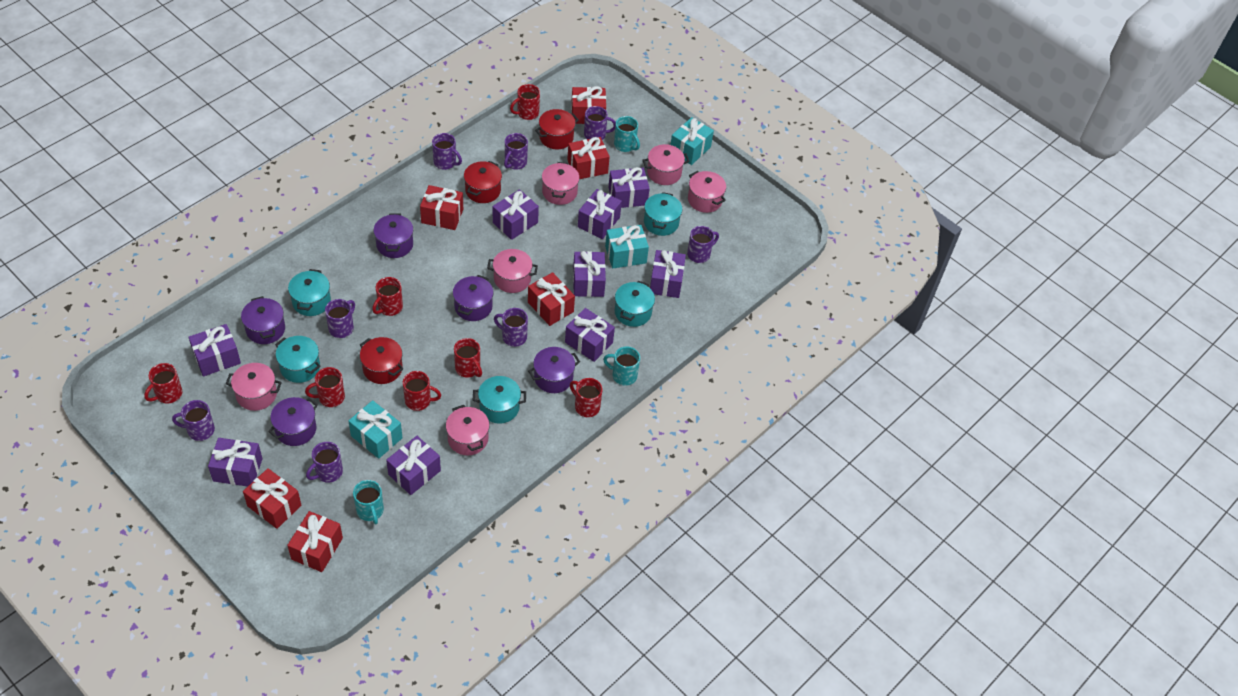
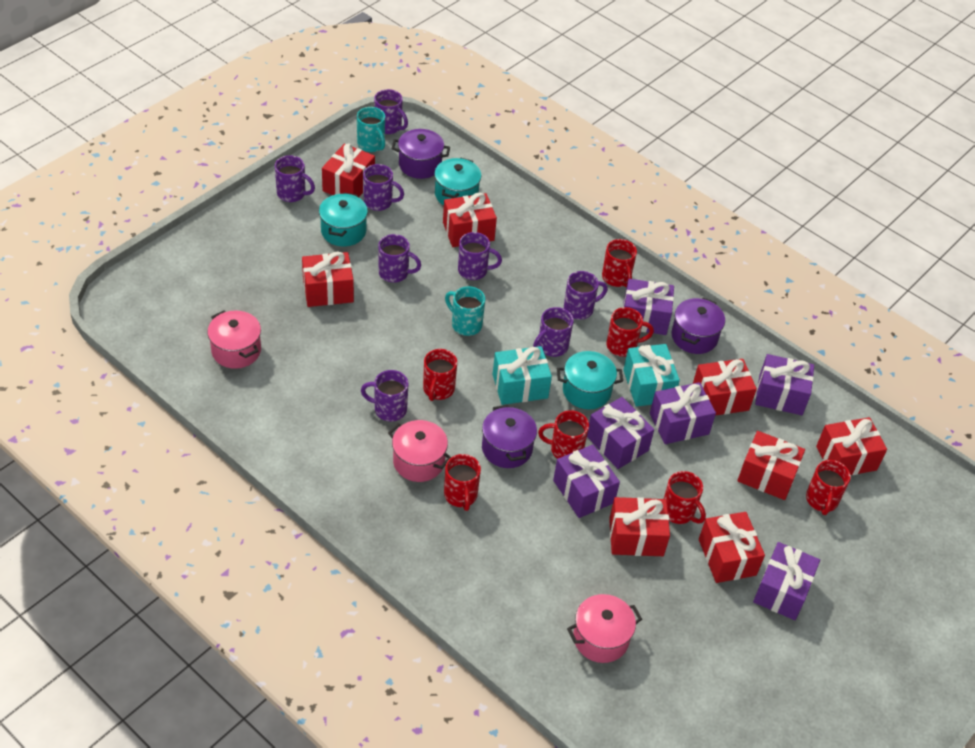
pink pot: 6 -> 3
purple gift: 9 -> 6
purple pot: 5 -> 3
red gift: 6 -> 8
red pot: 3 -> 0
turquoise gift: 3 -> 2
turquoise mug: 3 -> 2
turquoise pot: 5 -> 3

